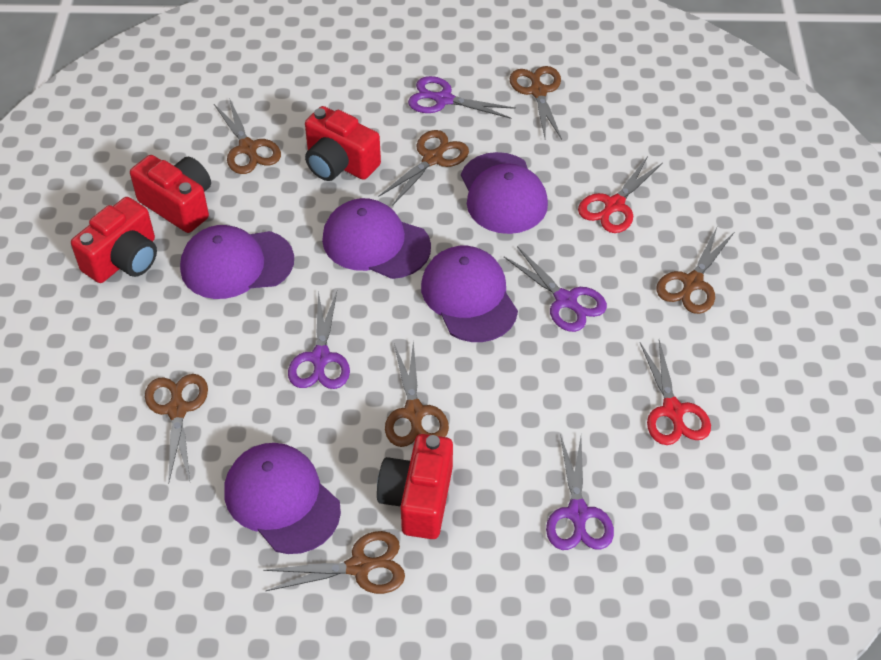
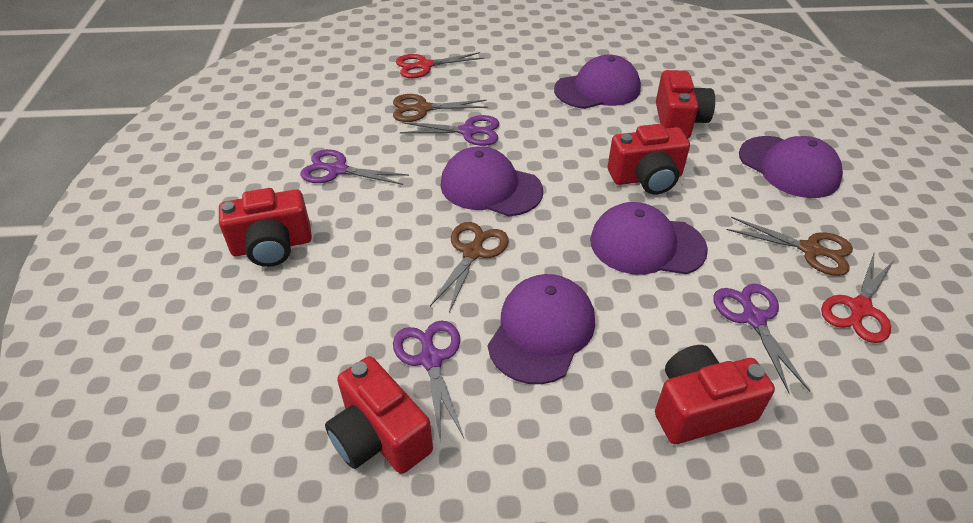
brown scissors: 7 -> 3
red camera: 4 -> 5

